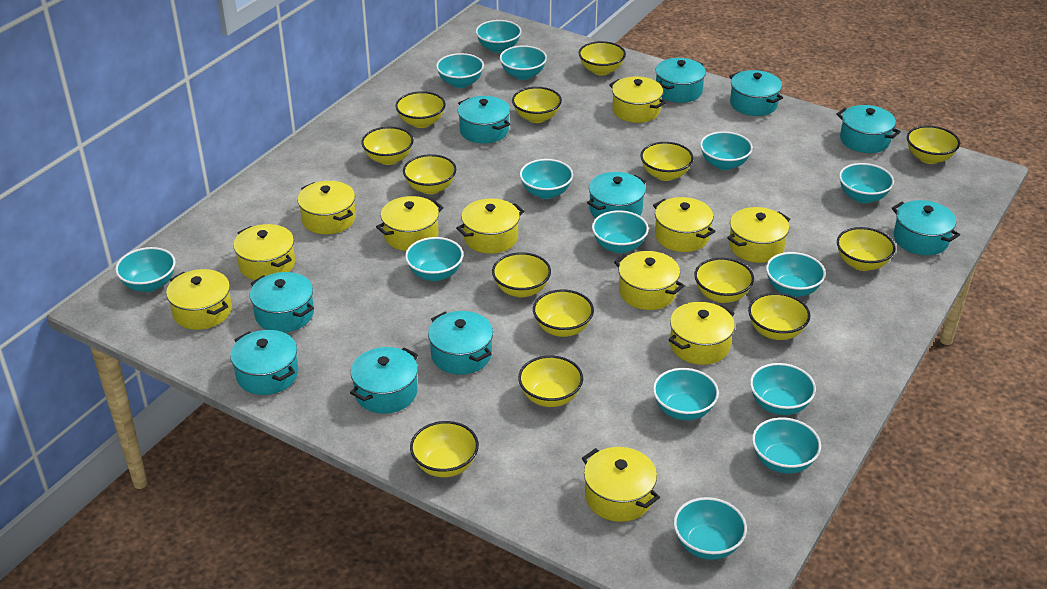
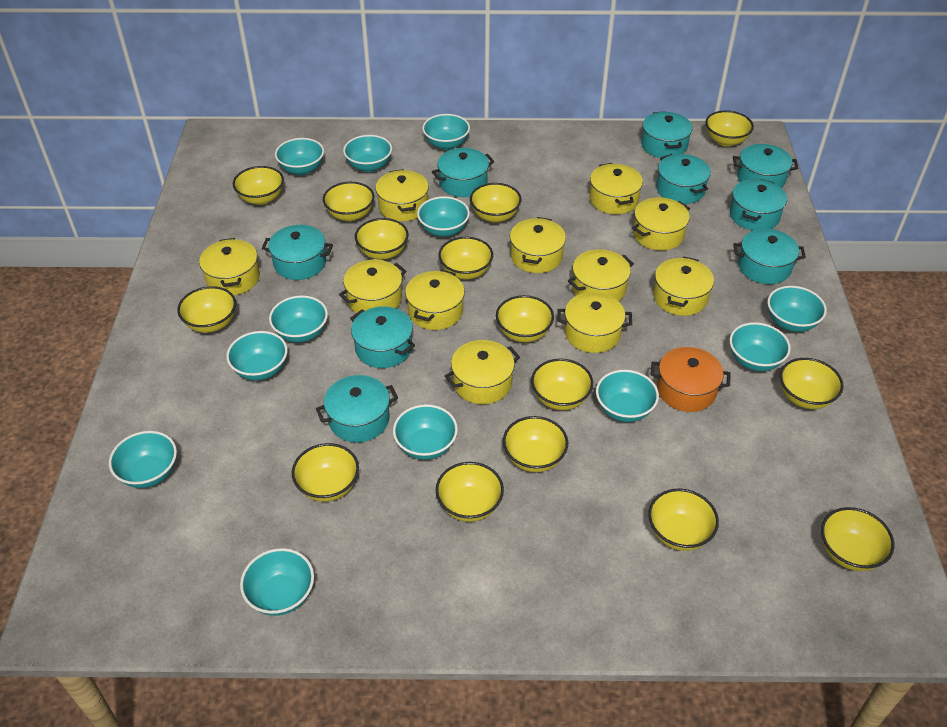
orange pot: 0 -> 1
turquoise bowl: 14 -> 12
turquoise pot: 10 -> 9
yellow bowl: 14 -> 15

